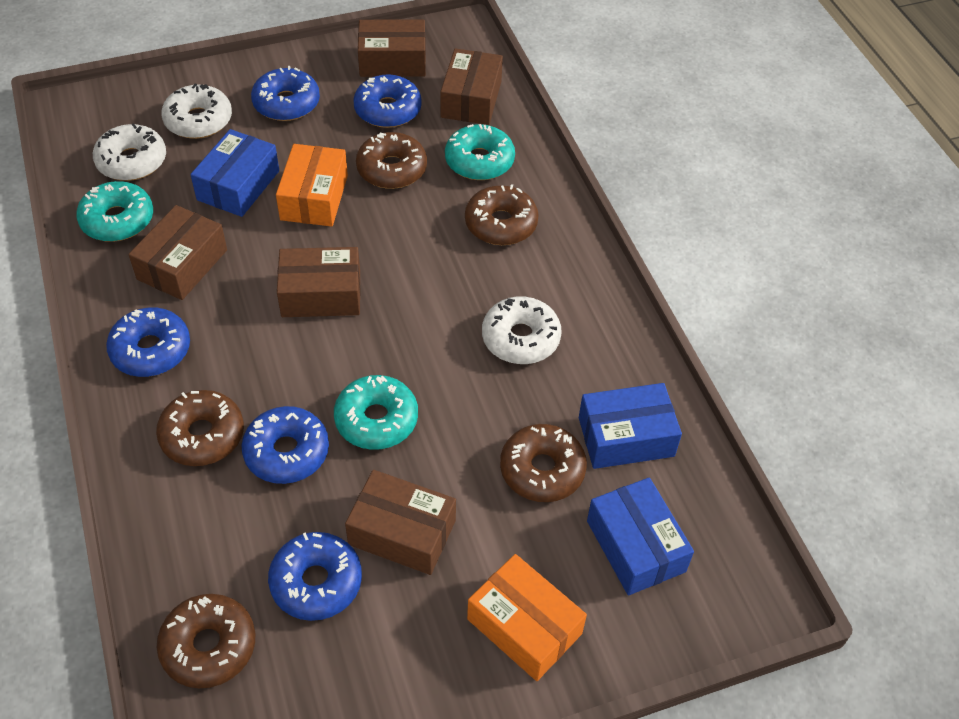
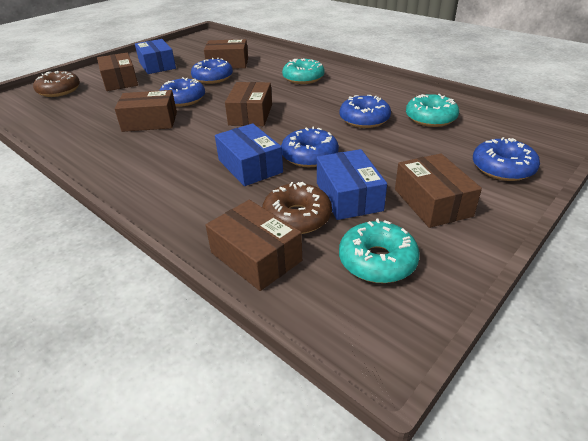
brown box: 5 -> 6
brown donut: 5 -> 2
orange box: 2 -> 0
white donut: 3 -> 0

